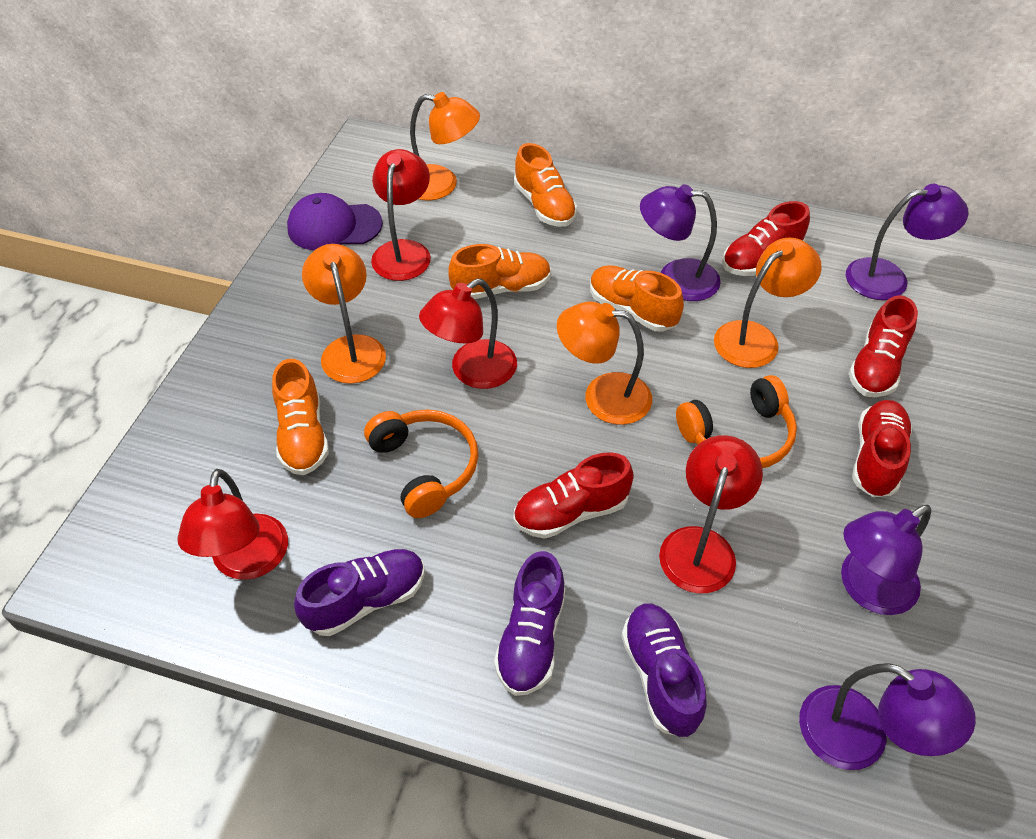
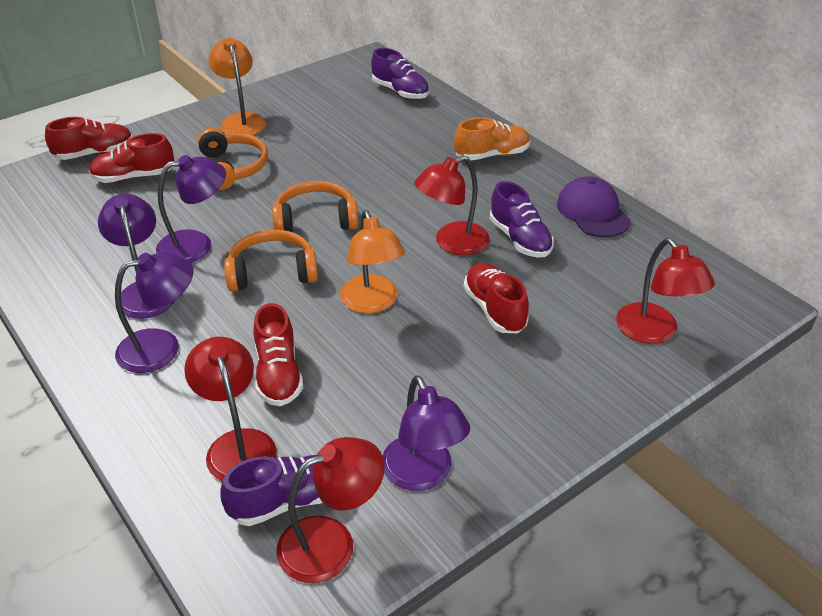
orange headphones: 2 -> 3
orange lamp: 4 -> 2
orange shoe: 4 -> 1

